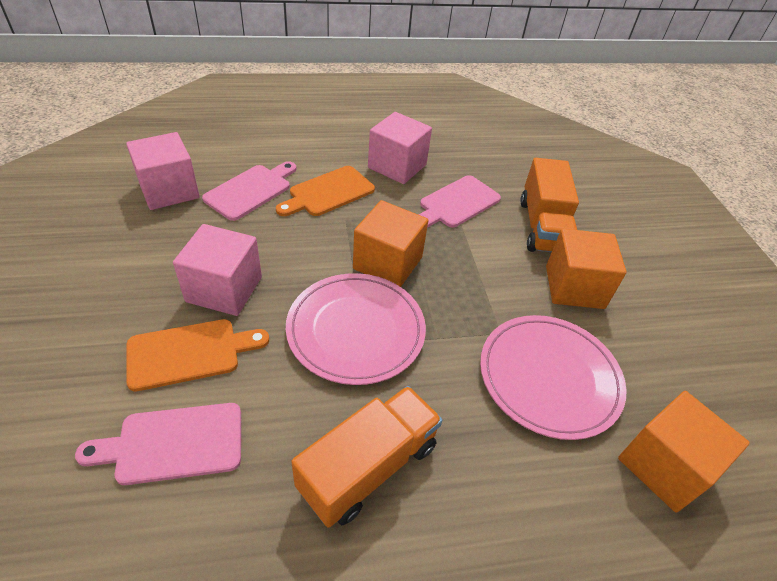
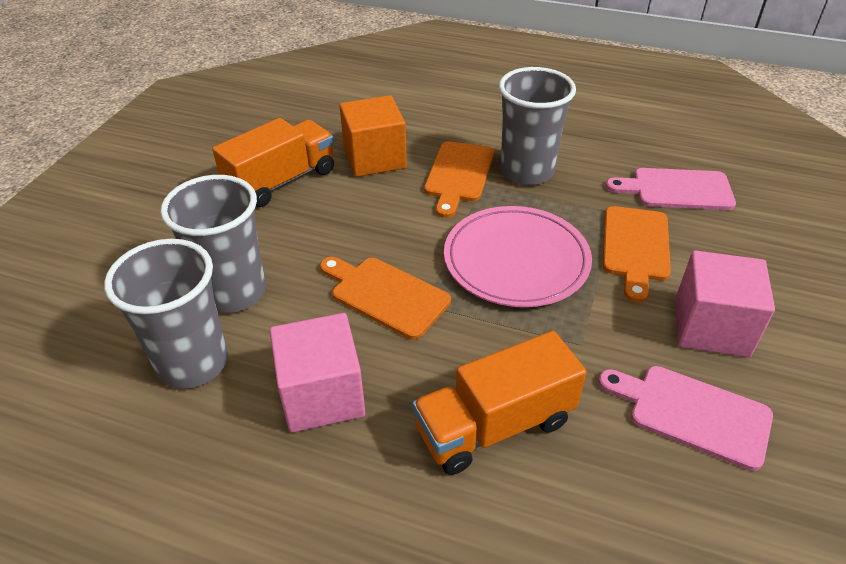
grey cup: 0 -> 3
orange cube: 3 -> 1
orange cutting board: 2 -> 3
pink cube: 3 -> 2
pink cutting board: 3 -> 2
pink plate: 2 -> 1

